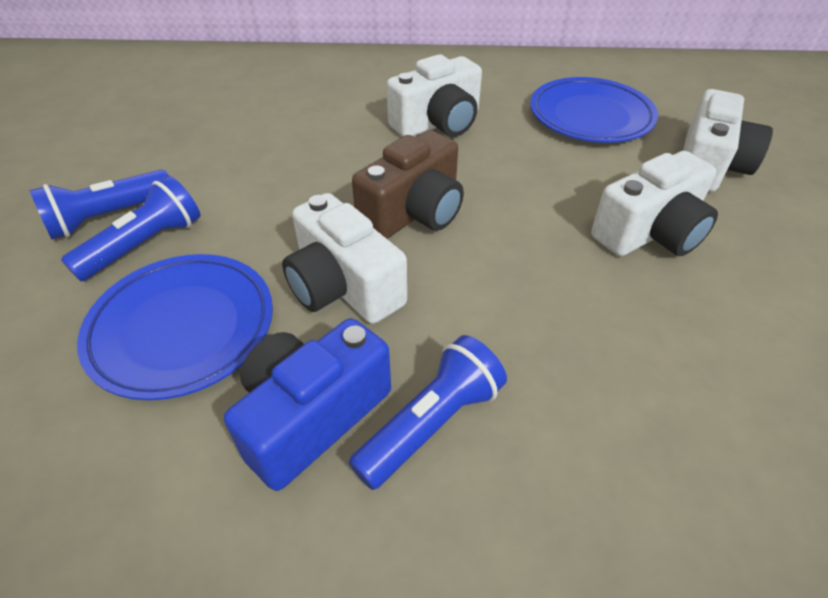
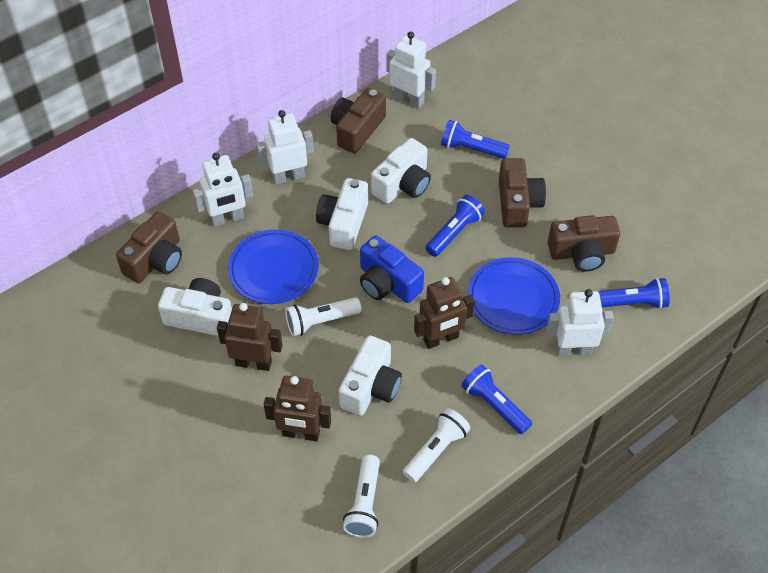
blue flashlight: 3 -> 4
brown camera: 1 -> 4
brown robot: 0 -> 3
white flashlight: 0 -> 3
white robot: 0 -> 4

